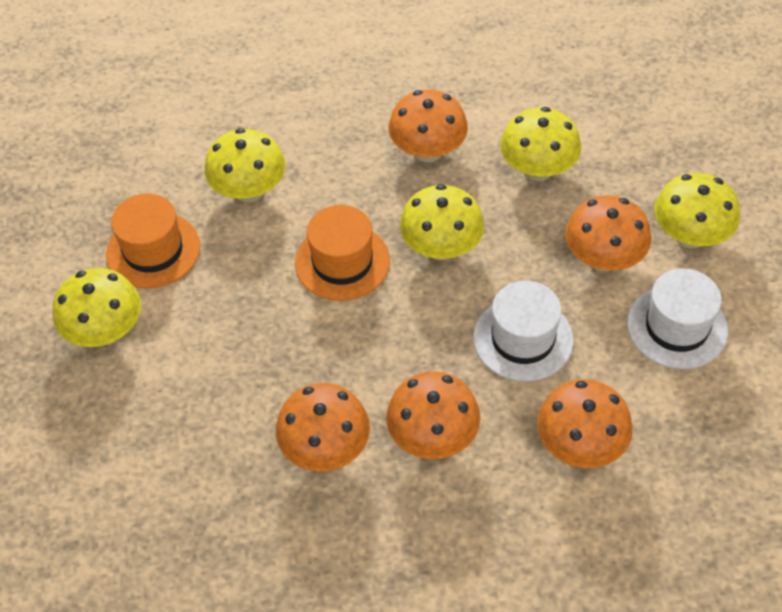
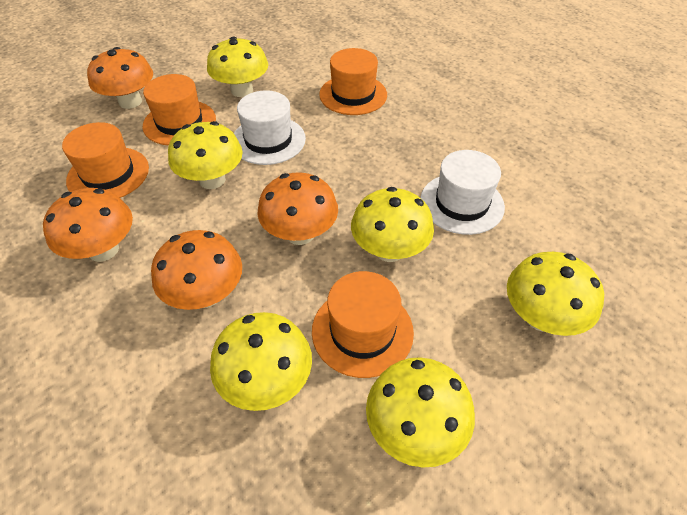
orange hat: 2 -> 4
orange mushroom: 5 -> 4
yellow mushroom: 5 -> 6

